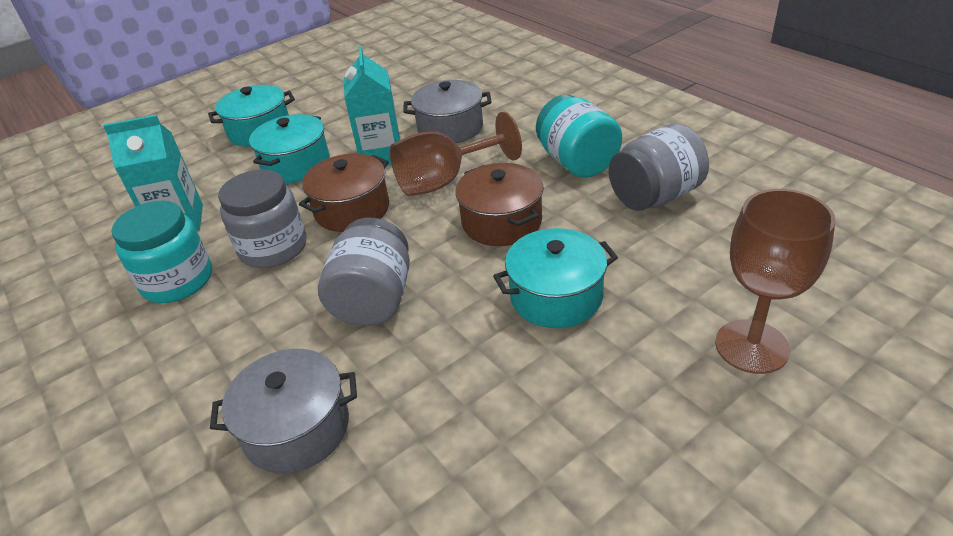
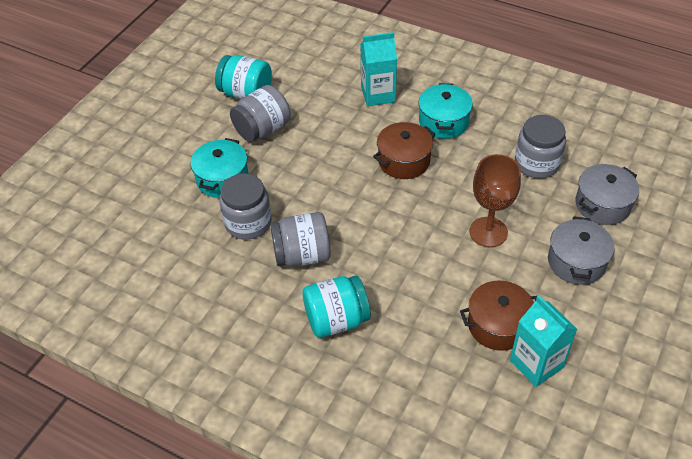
brown goblet: 2 -> 1
grey jar: 3 -> 4
turquoise pot: 3 -> 2

